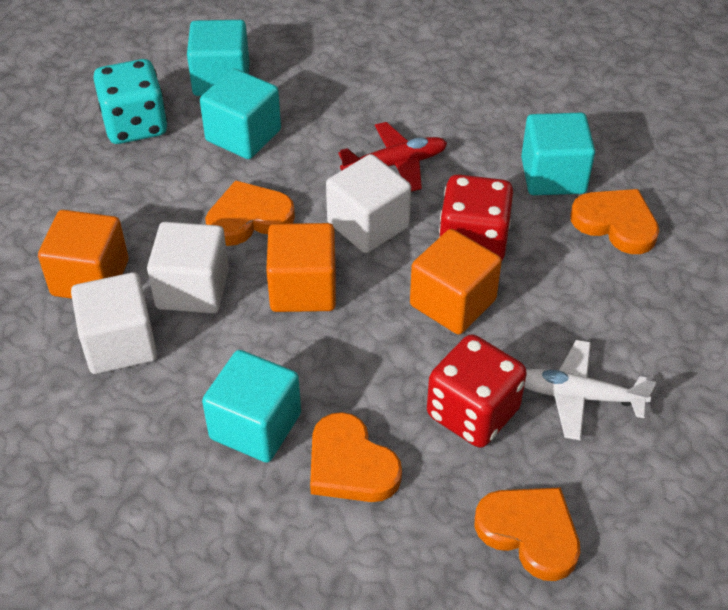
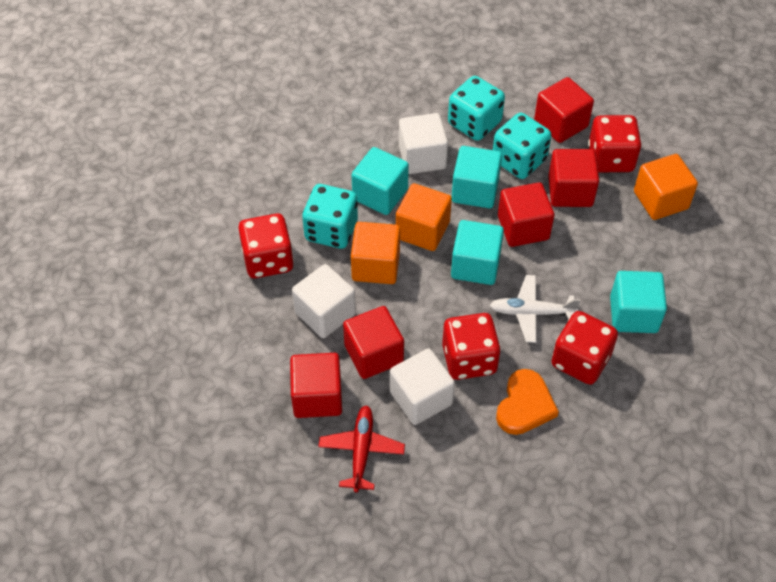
orange heart: 4 -> 1
red cube: 0 -> 5
red dice: 2 -> 4
turquoise dice: 1 -> 3

